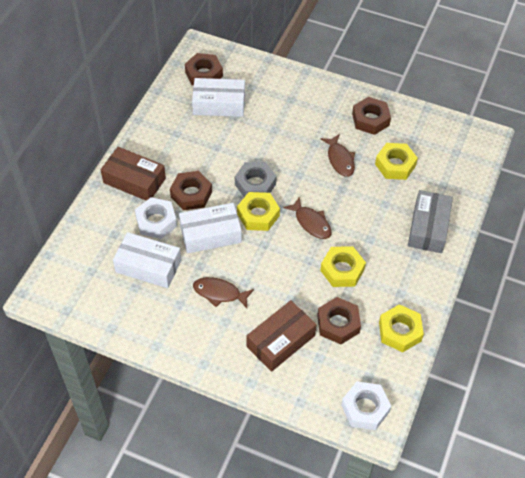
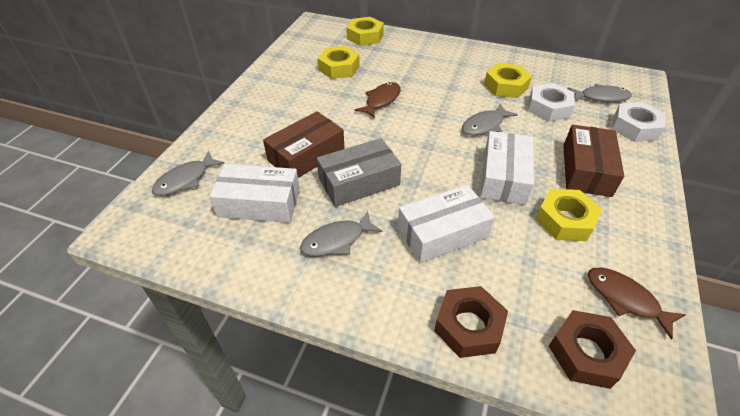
brown fish: 3 -> 2
brown nut: 4 -> 2
grey fish: 0 -> 4
grey nut: 1 -> 0

